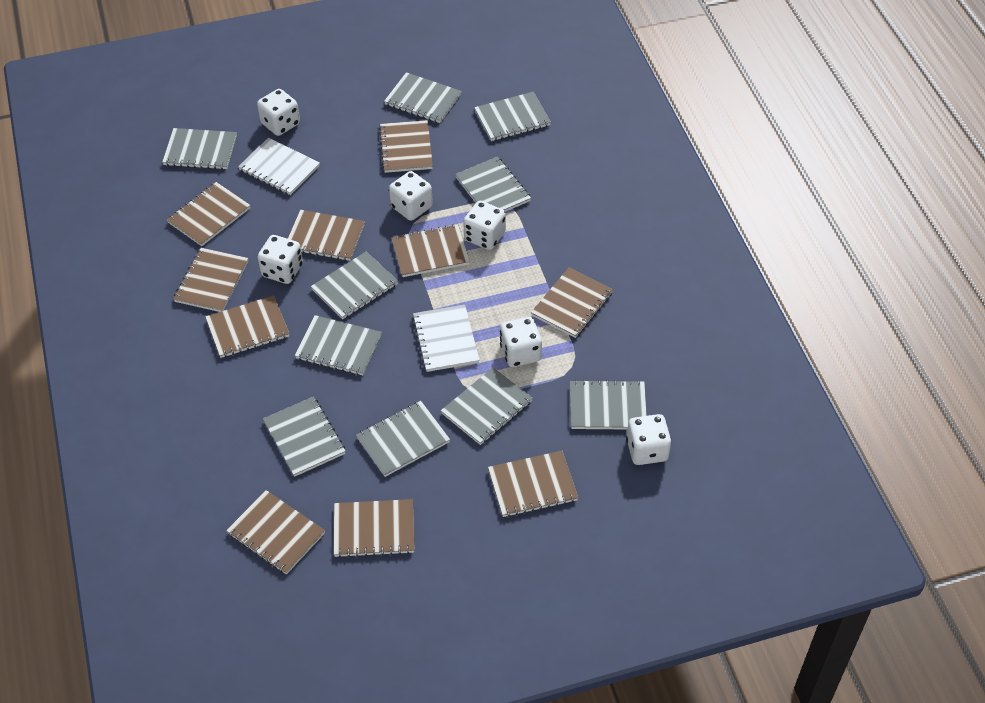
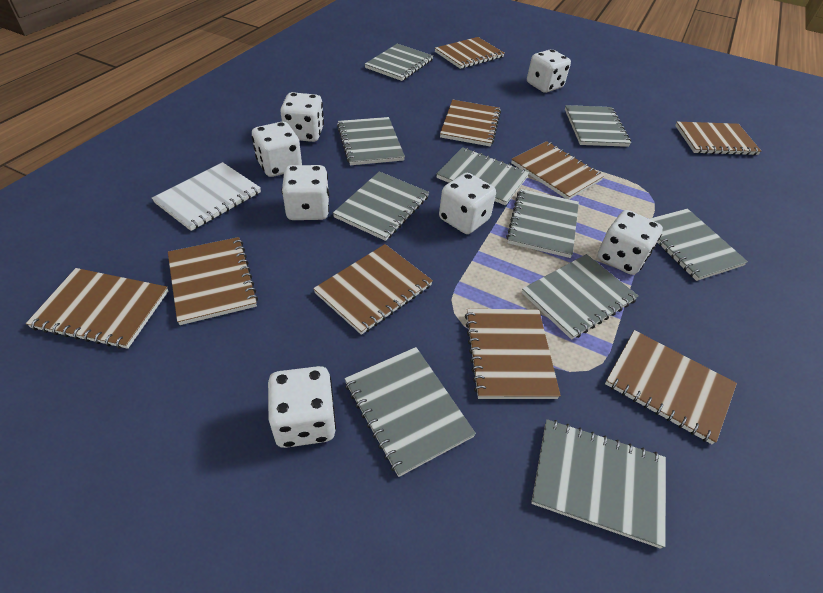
brown notebook: 10 -> 9
white dice: 6 -> 7
white notebook: 2 -> 1

